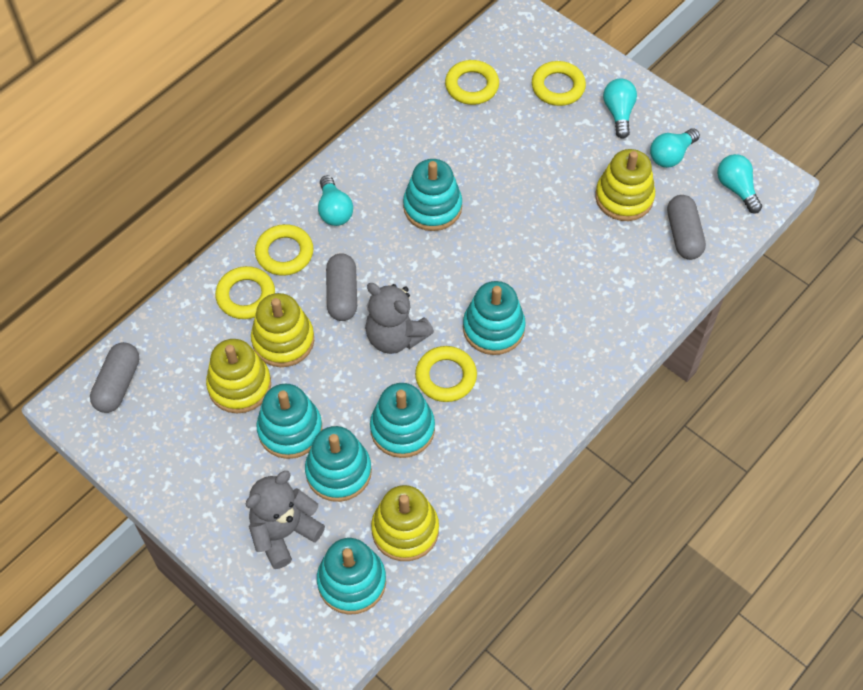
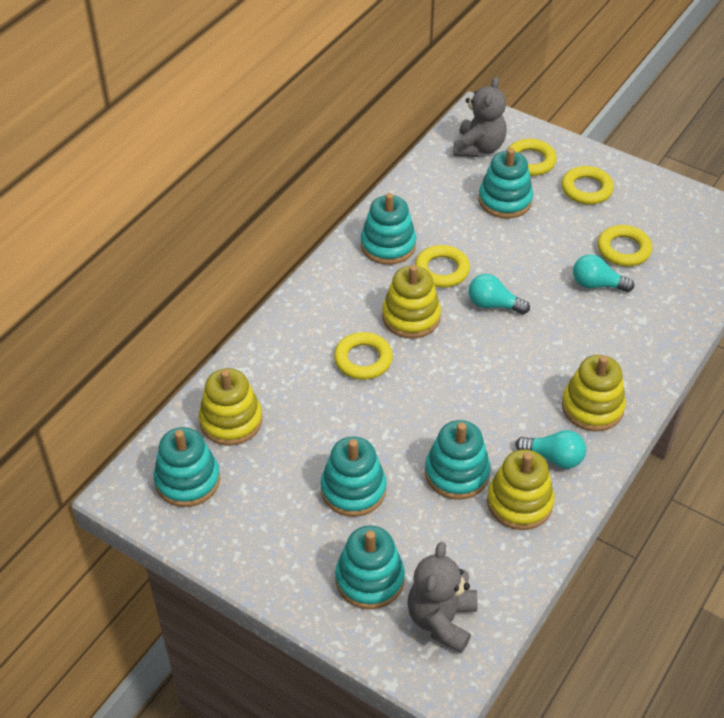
grey capsule: 3 -> 0
turquoise light bulb: 4 -> 3

